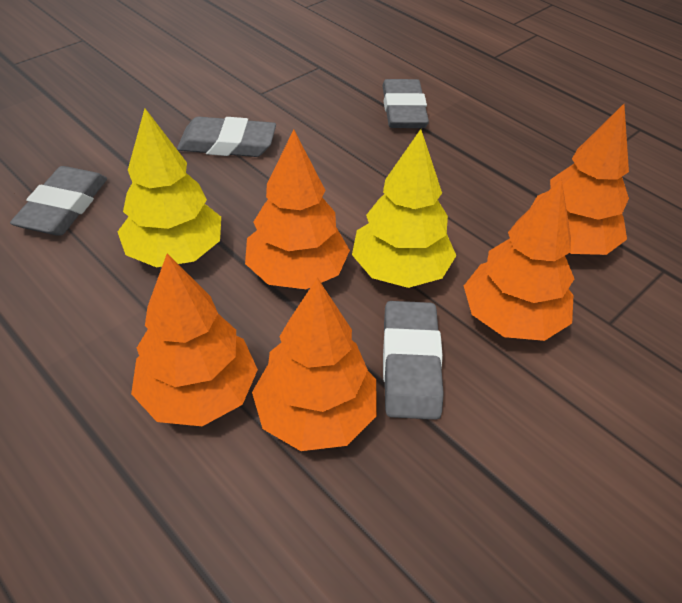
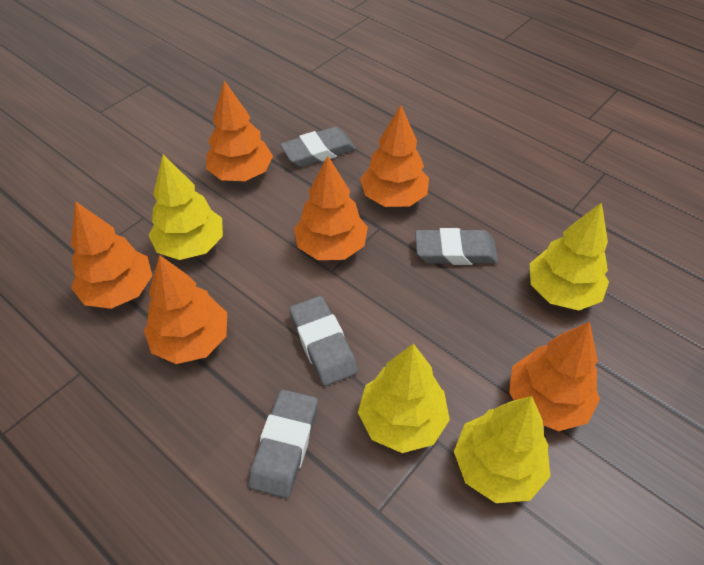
orange tree: 5 -> 6
yellow tree: 2 -> 4

